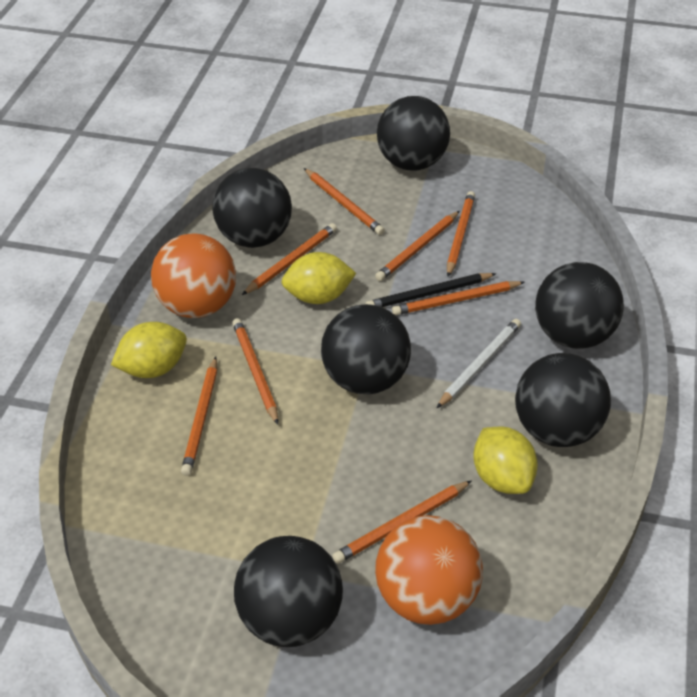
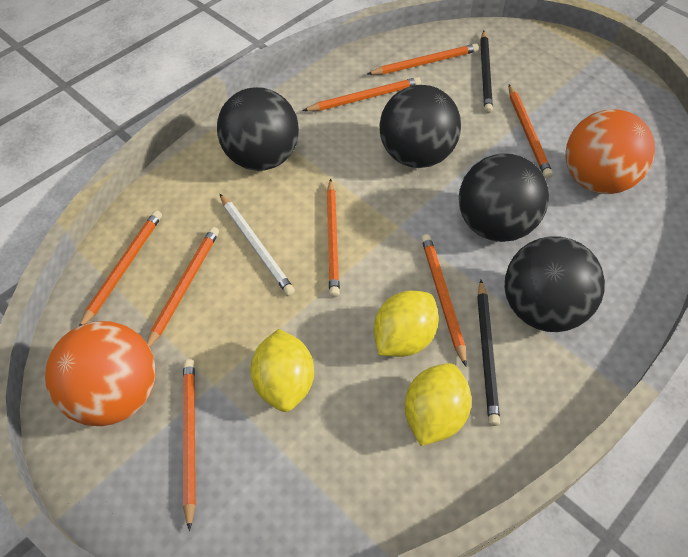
black ball: 6 -> 4
black pencil: 1 -> 2

